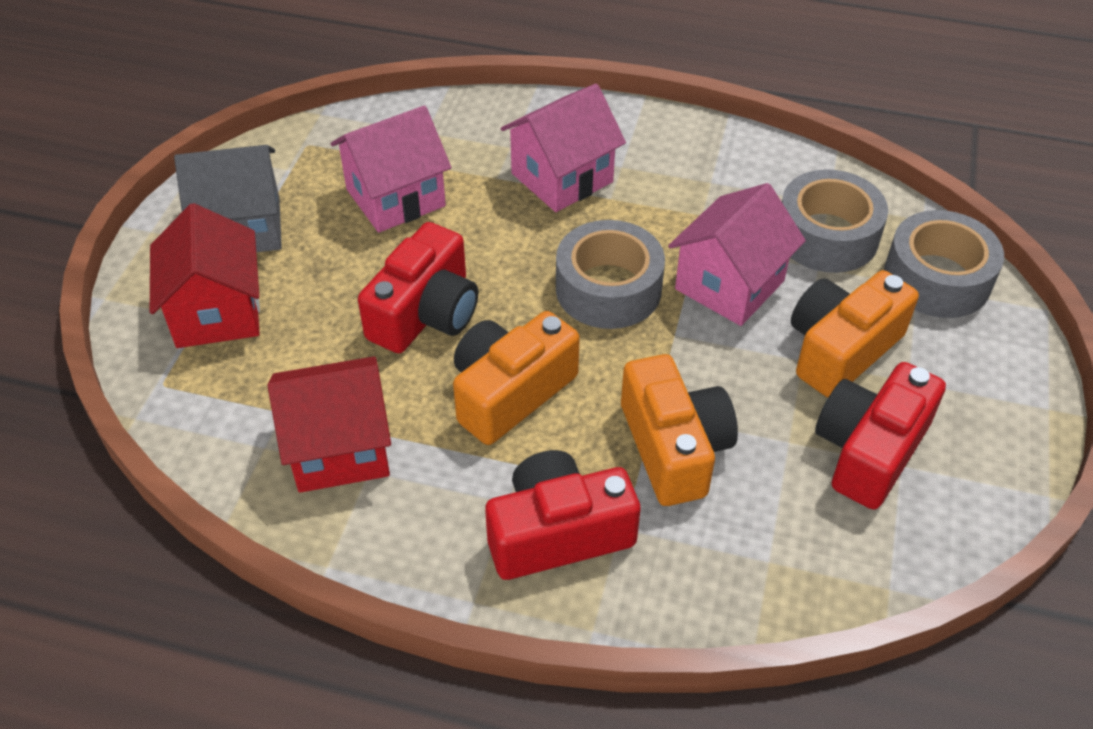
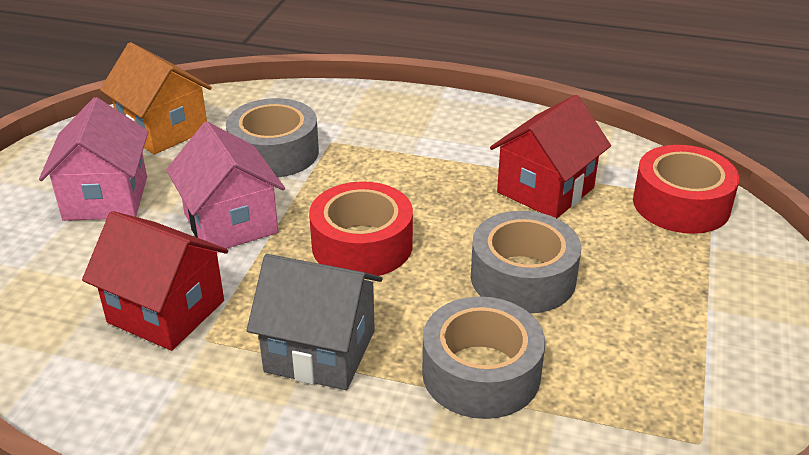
orange camera: 3 -> 0
orange house: 0 -> 1
pink house: 3 -> 2
red camera: 3 -> 0
red tape: 0 -> 2

